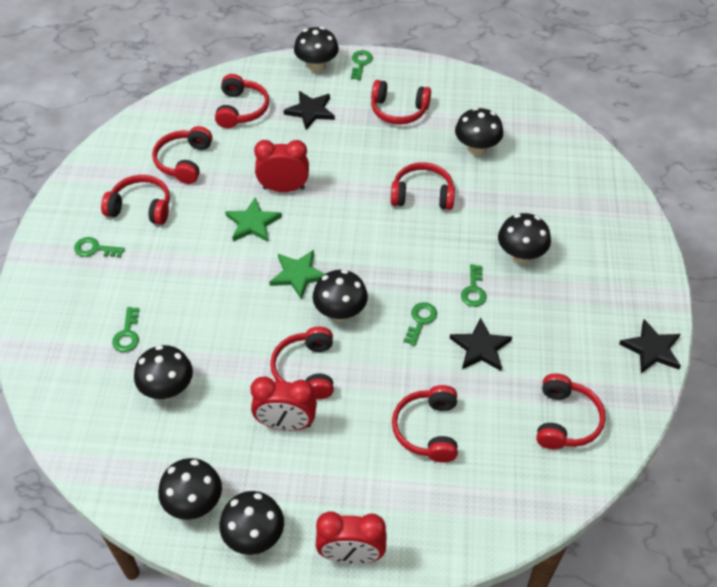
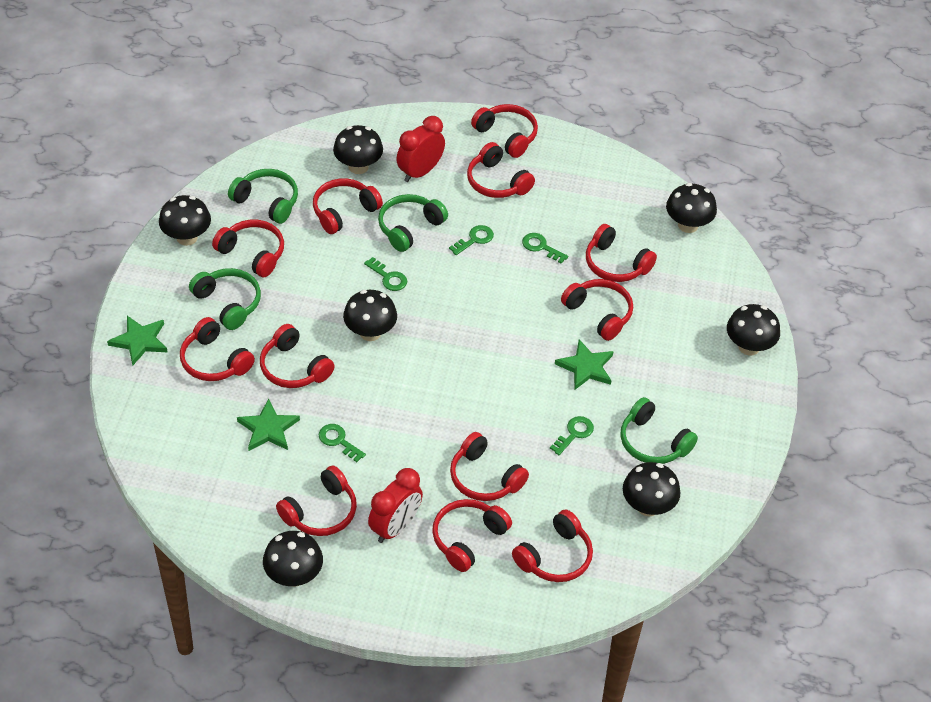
black star: 3 -> 0
green headphones: 0 -> 4
green star: 2 -> 3
red clock: 3 -> 2
red headphones: 8 -> 12

